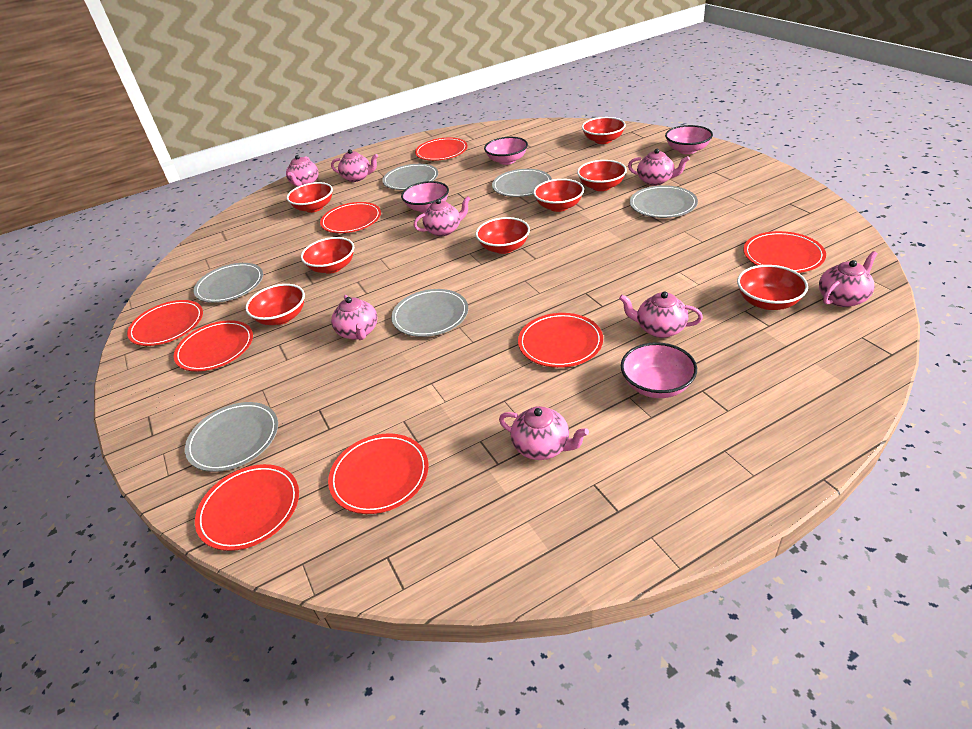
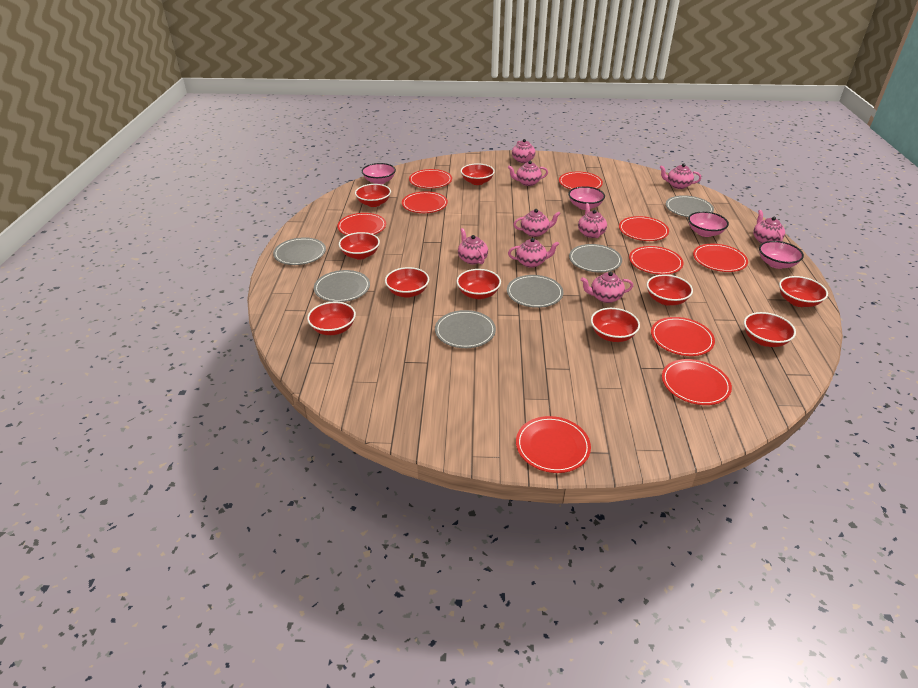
pink teapot: 8 -> 9
red bowl: 8 -> 10
red plate: 8 -> 10

